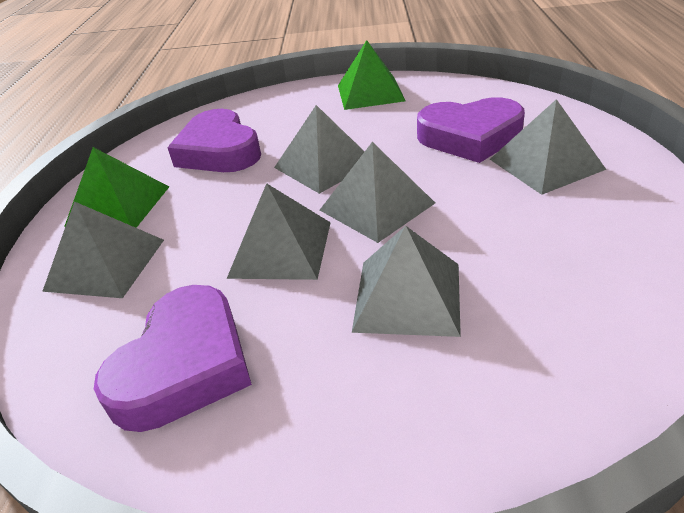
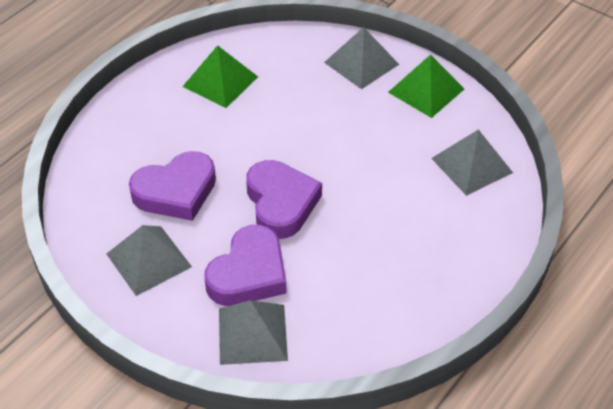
grey pyramid: 6 -> 4

